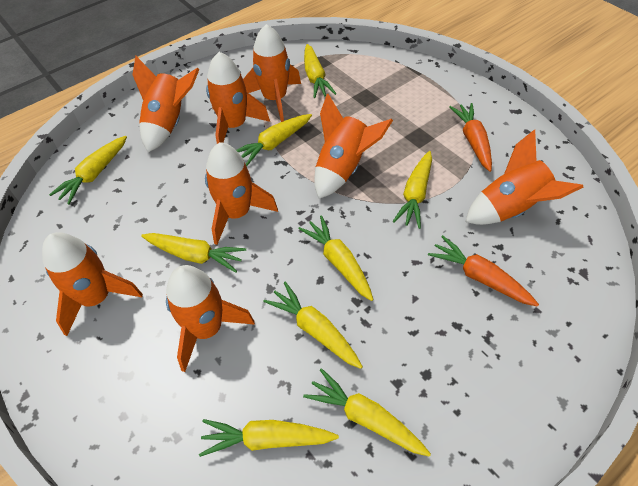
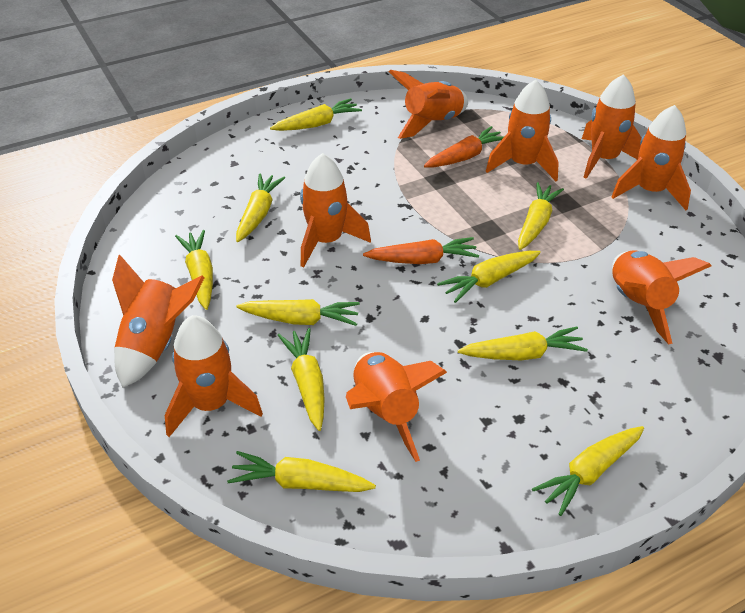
orange rocket: 8 -> 9
yellow carrot: 9 -> 10

